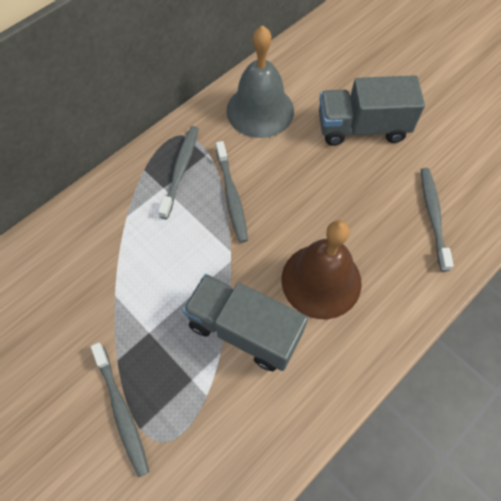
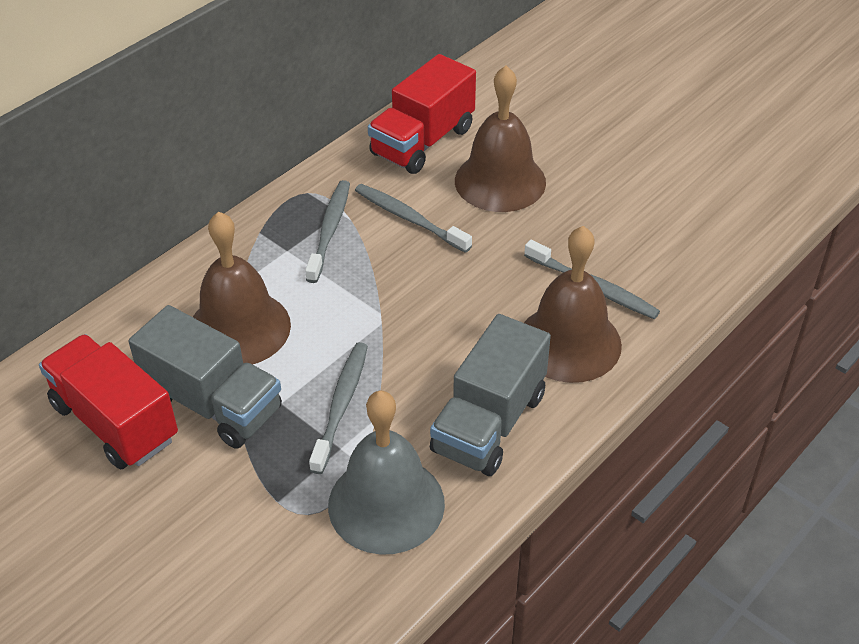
brown bell: 1 -> 3
red truck: 0 -> 2

